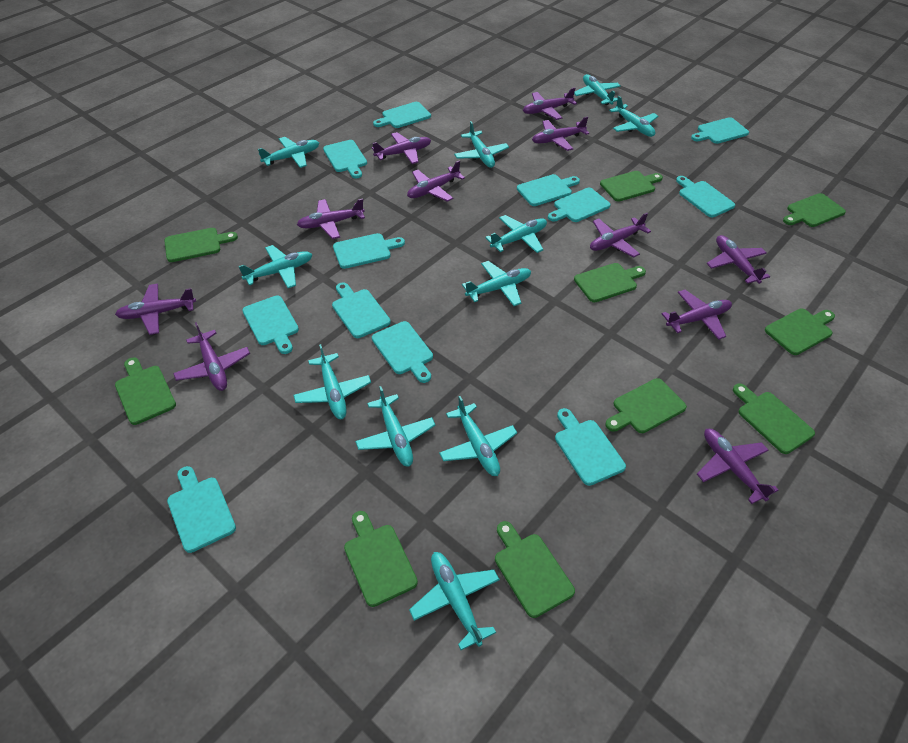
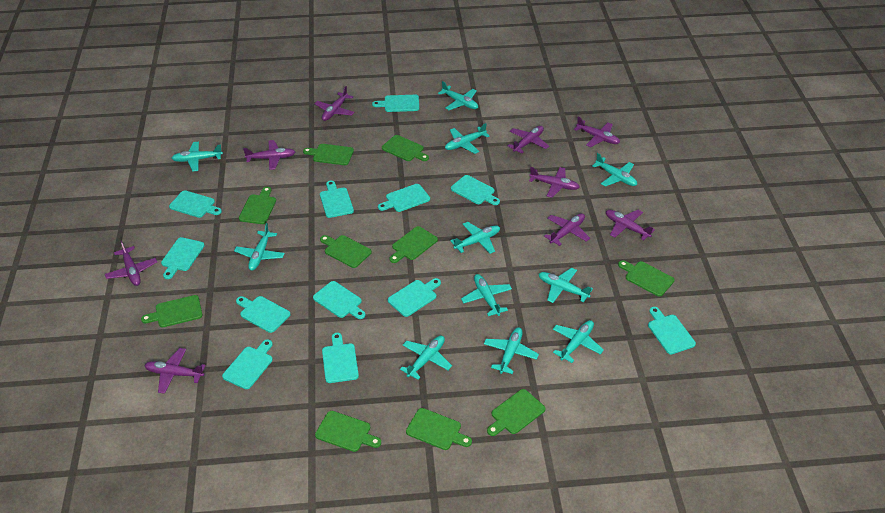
purple plane: 11 -> 9

